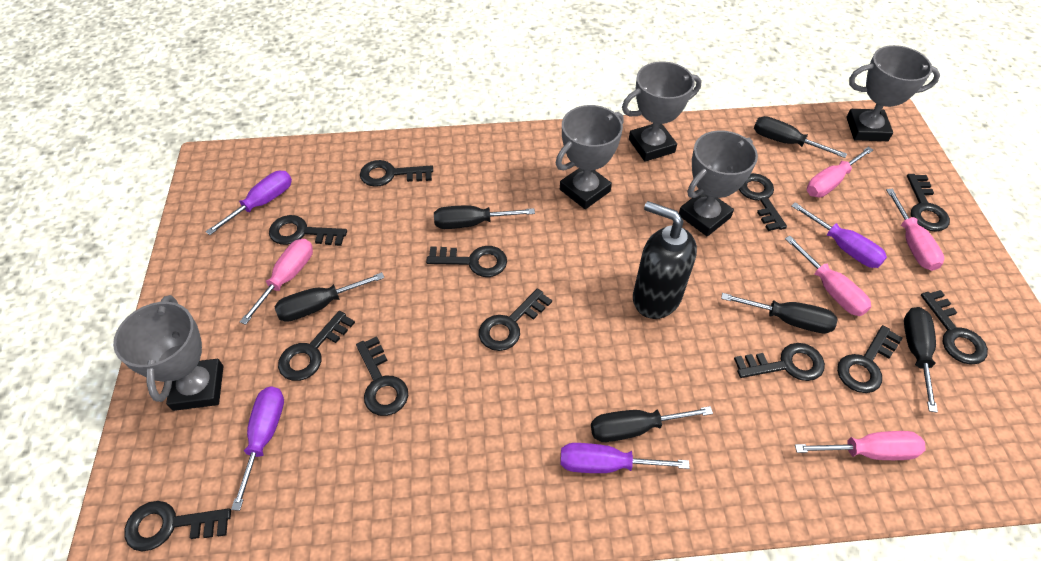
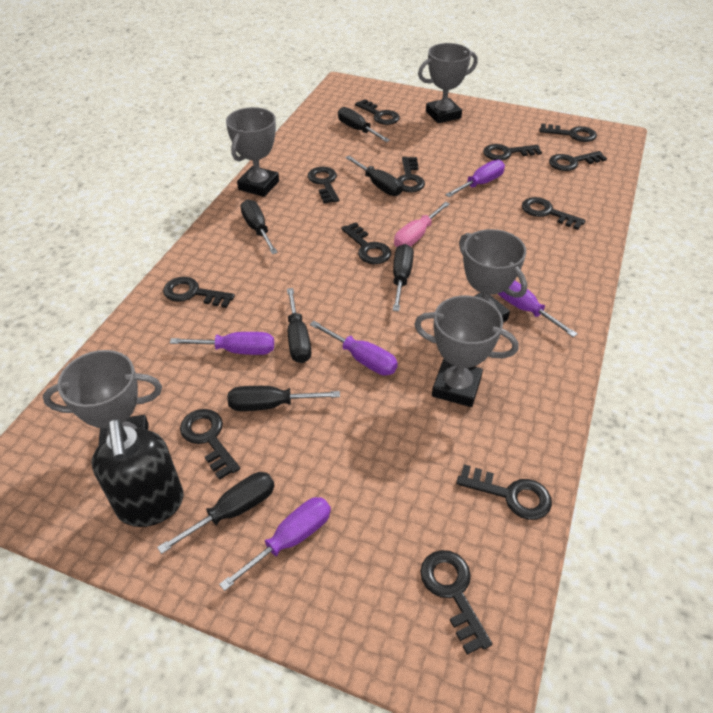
black screwdriver: 6 -> 7
pink screwdriver: 5 -> 1
purple screwdriver: 4 -> 5

